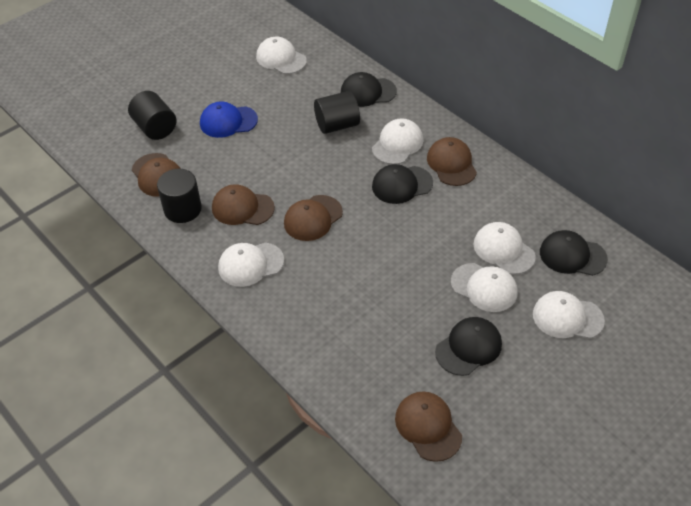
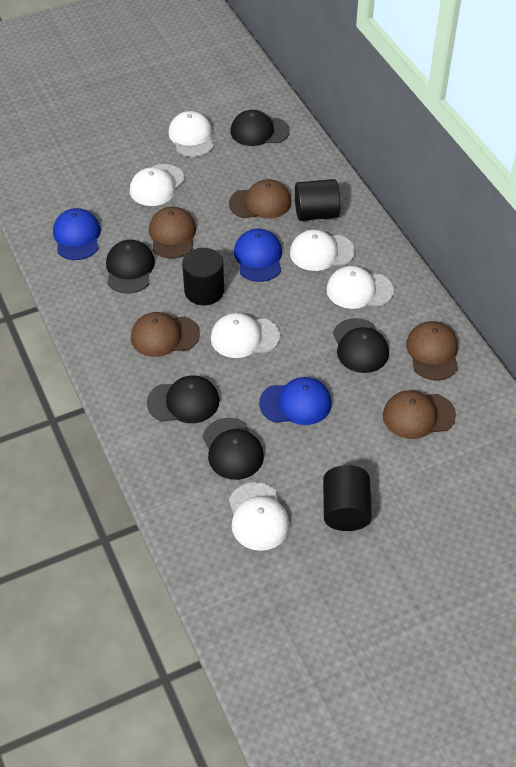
black cap: 4 -> 5
blue cap: 1 -> 3

